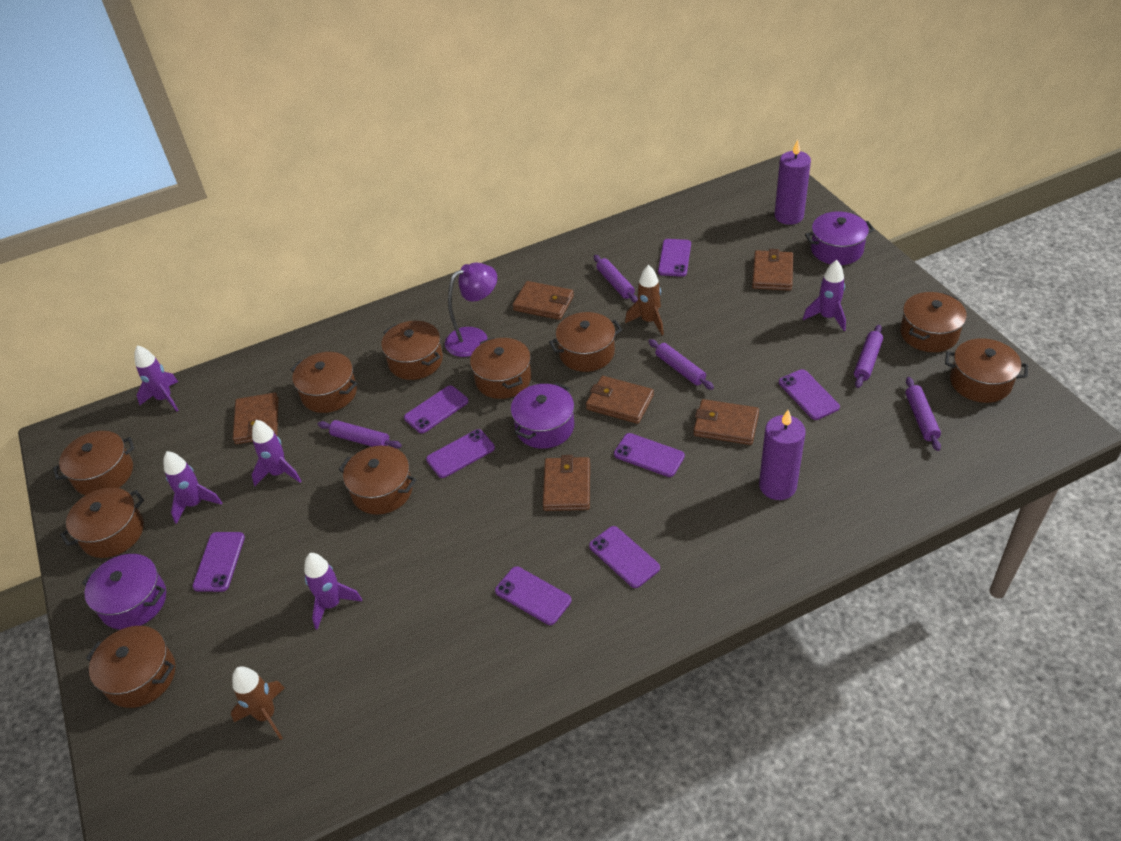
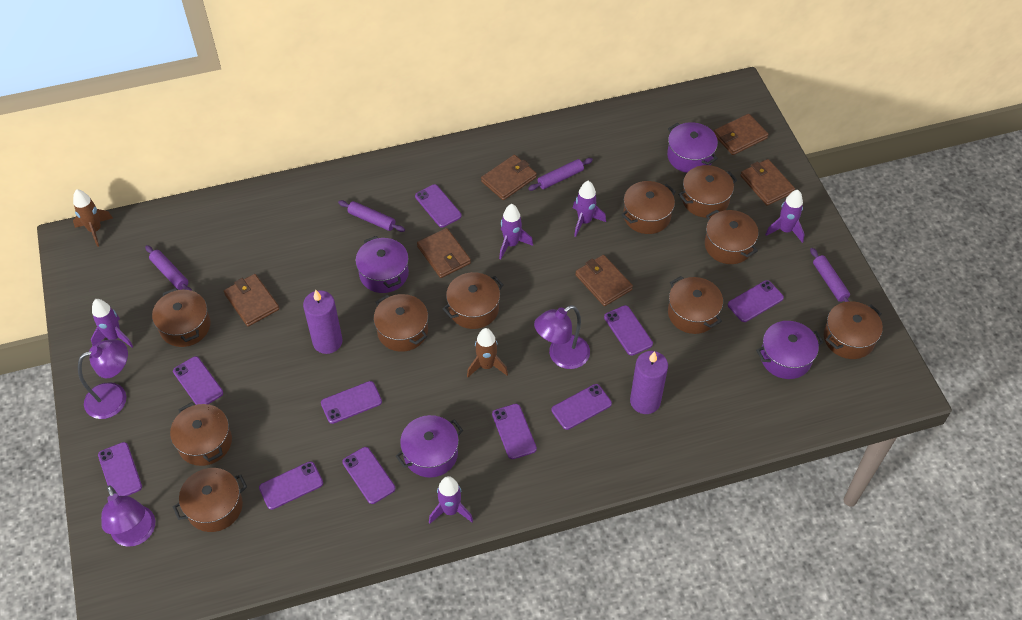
purple lamp: 1 -> 3
purple phone: 8 -> 10
purple pot: 3 -> 4
purple rolling pin: 5 -> 4

